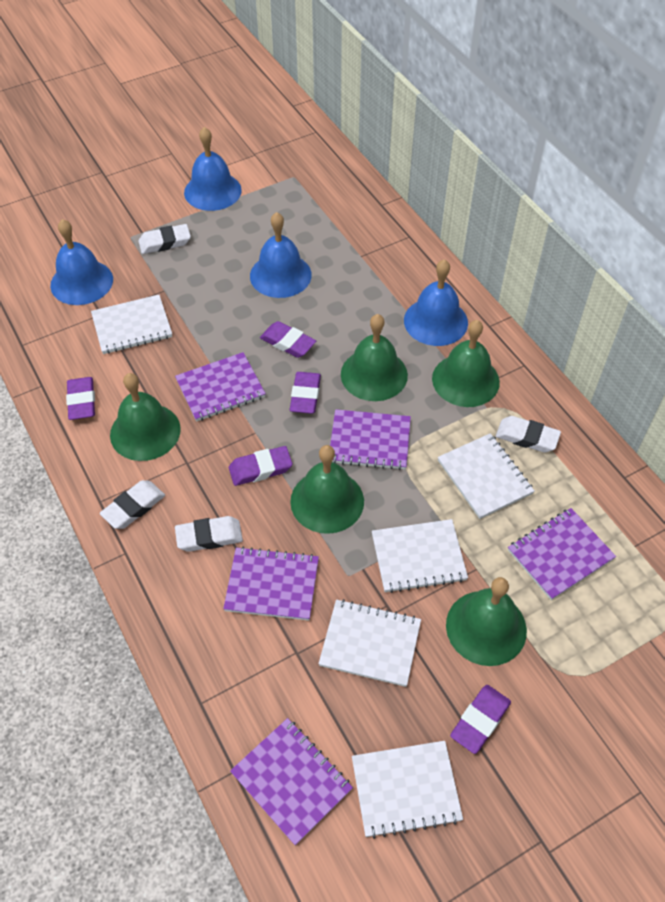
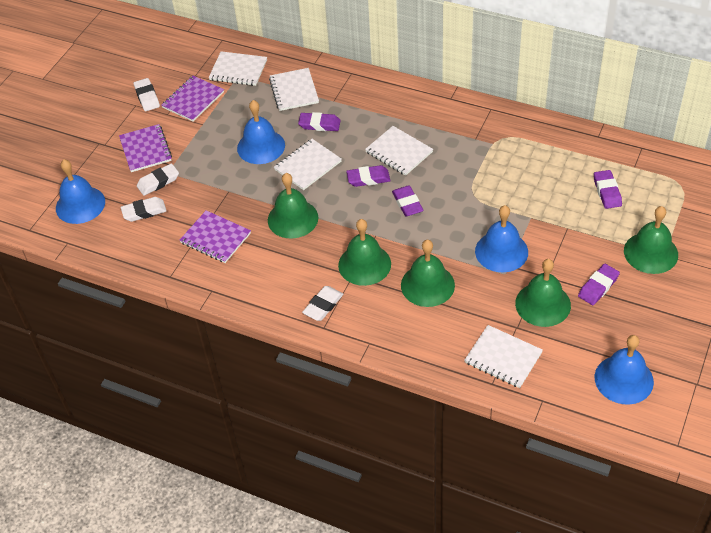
purple notebook: 5 -> 3

